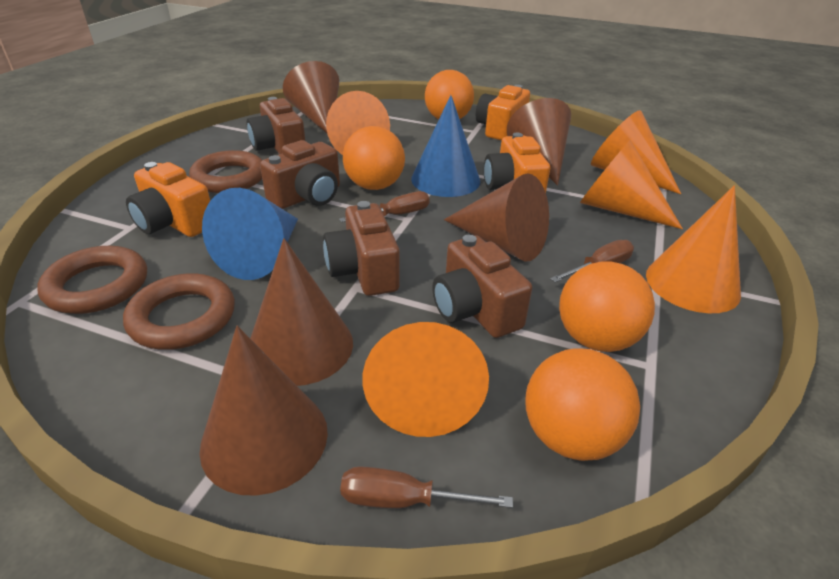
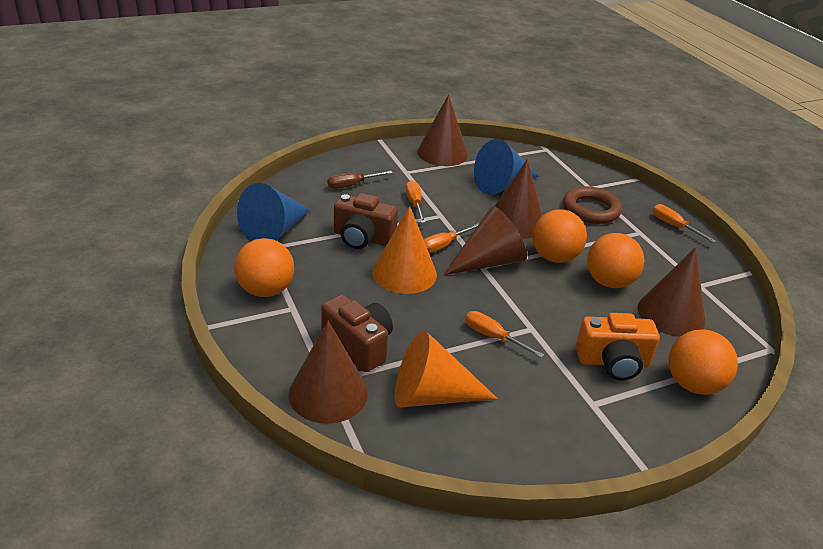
brown camera: 4 -> 2
brown ring: 3 -> 1
brown screwdriver: 3 -> 1
orange camera: 3 -> 1
orange cone: 5 -> 2
orange screwdriver: 0 -> 4

